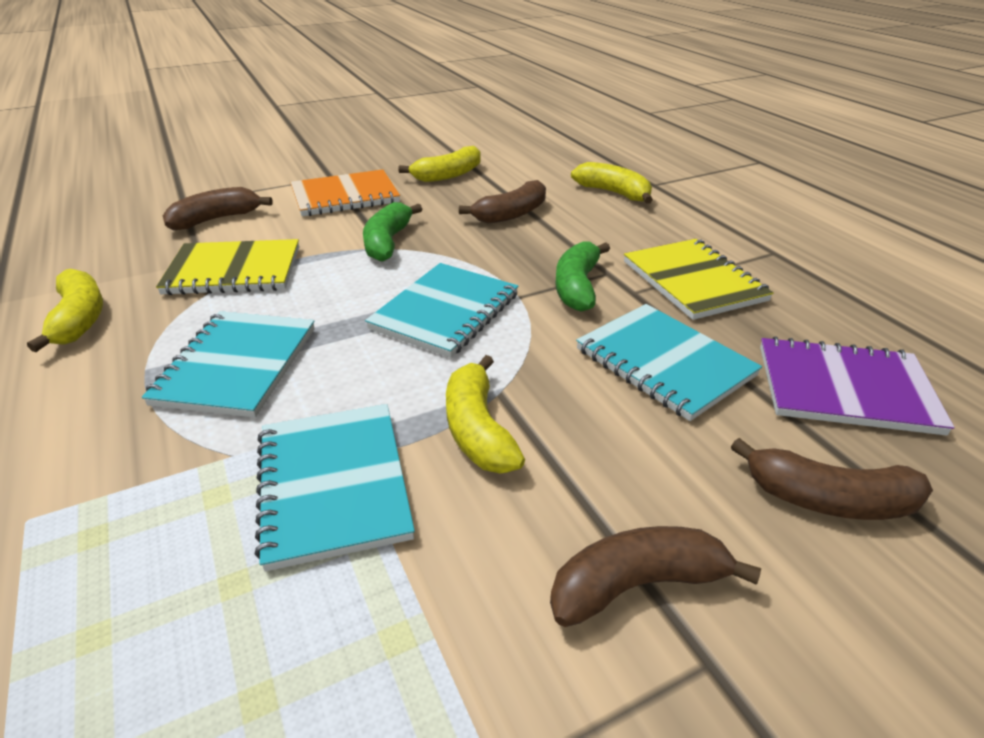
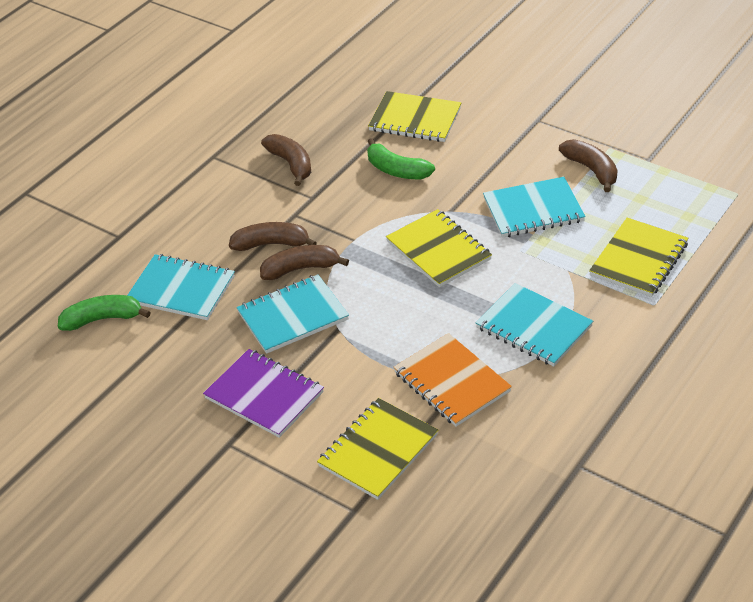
yellow banana: 4 -> 0
yellow notebook: 2 -> 4

